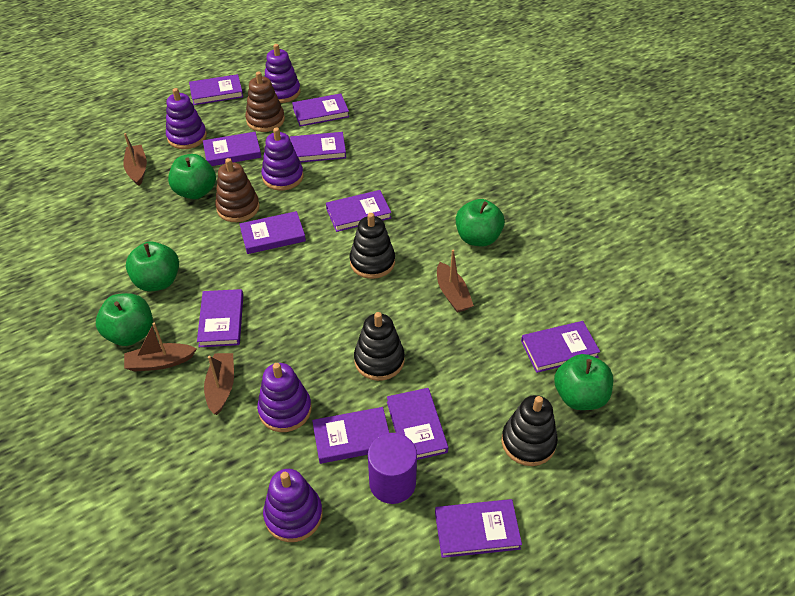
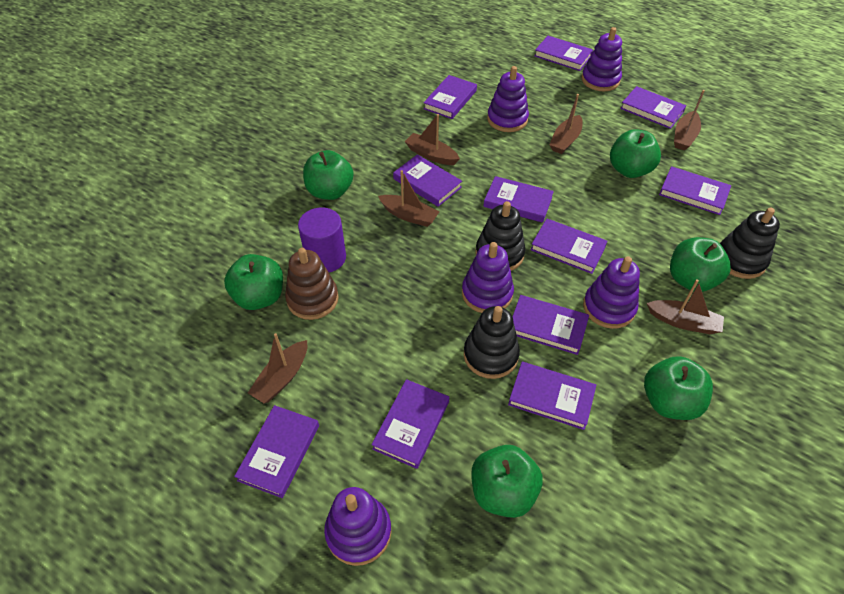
brown boat: 4 -> 6
brown stacking toy: 2 -> 1
green apple: 5 -> 6

